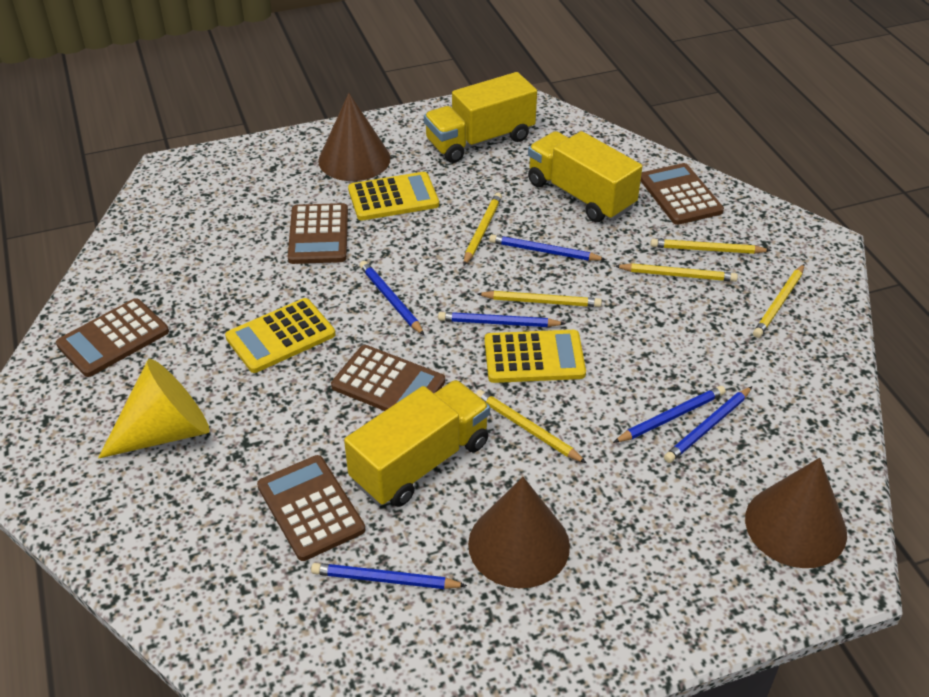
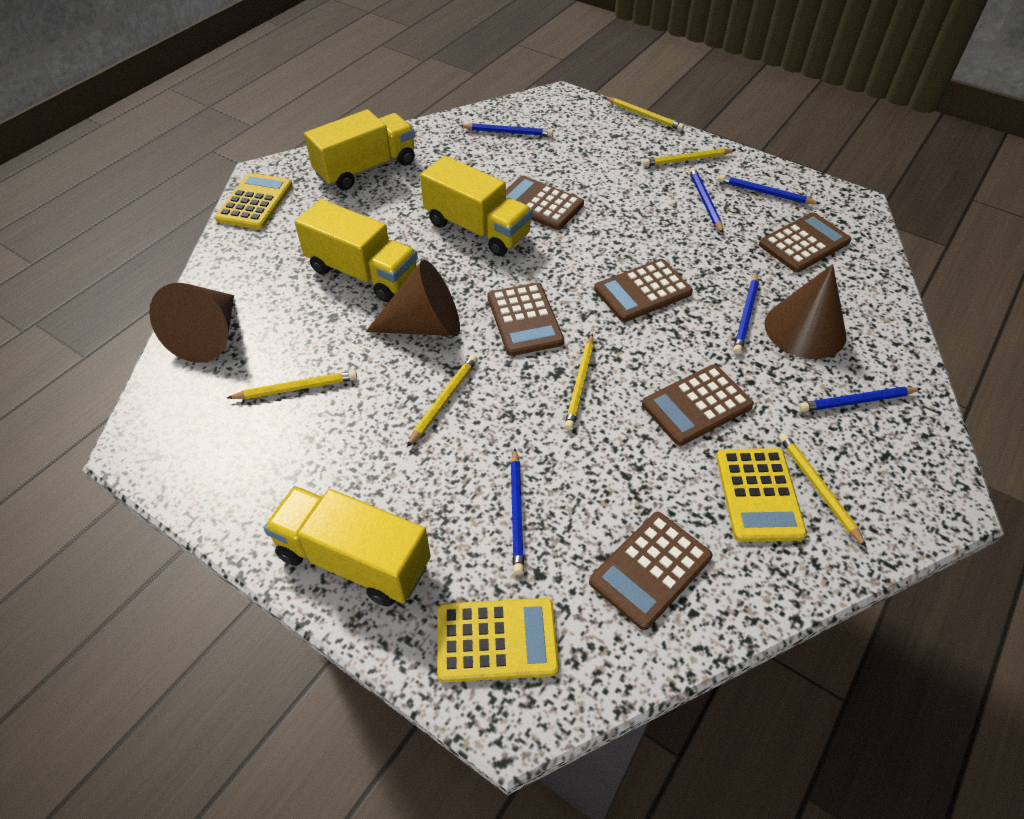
brown calculator: 5 -> 6
yellow cone: 1 -> 0
yellow truck: 3 -> 4

